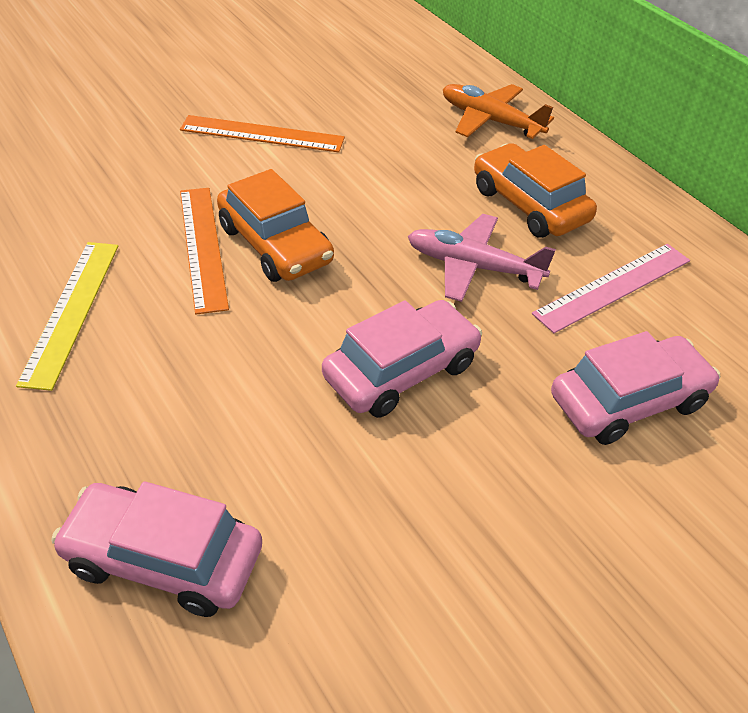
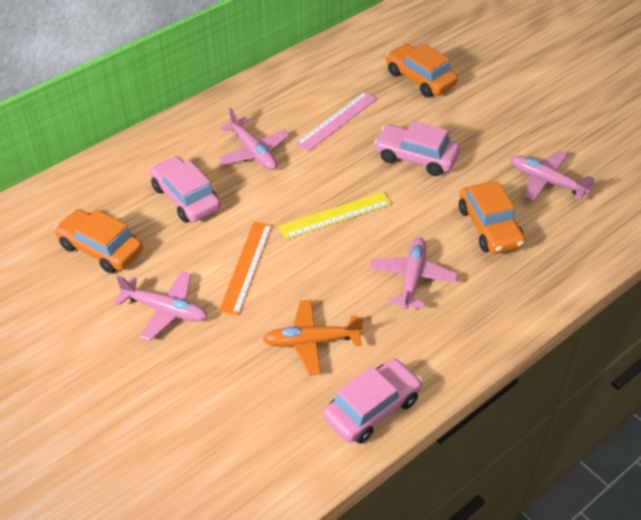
orange car: 2 -> 3
orange ruler: 2 -> 1
pink plane: 1 -> 4

